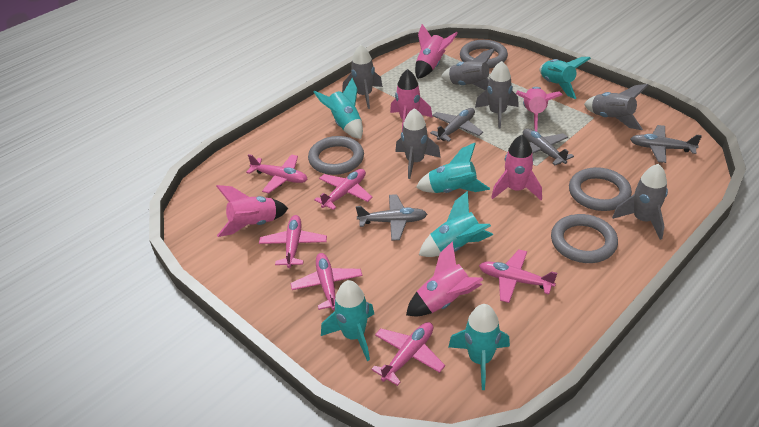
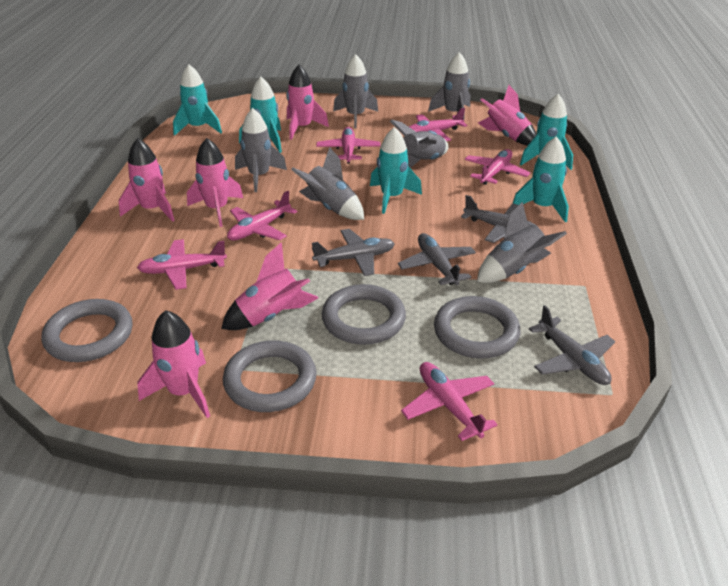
turquoise rocket: 6 -> 5

